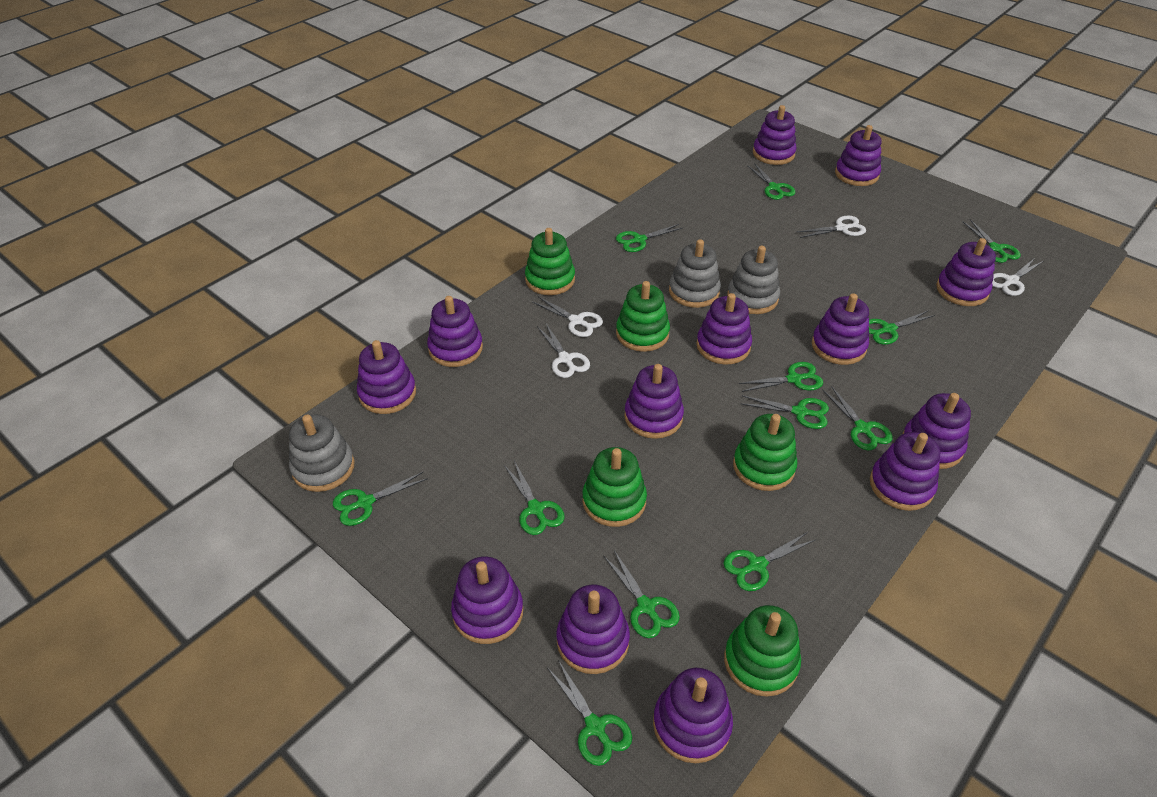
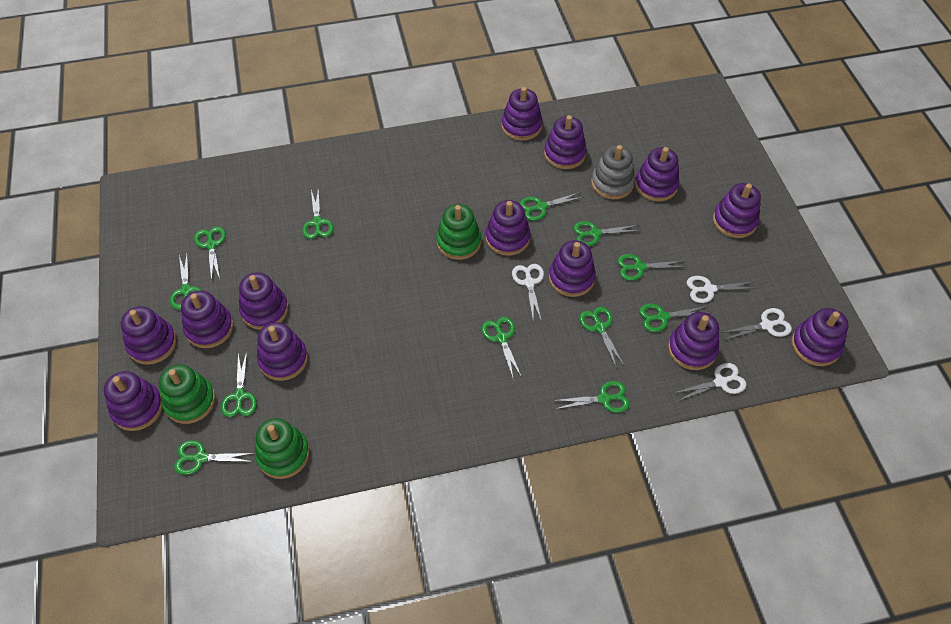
green stacking toy: 5 -> 3
grey stacking toy: 3 -> 1

